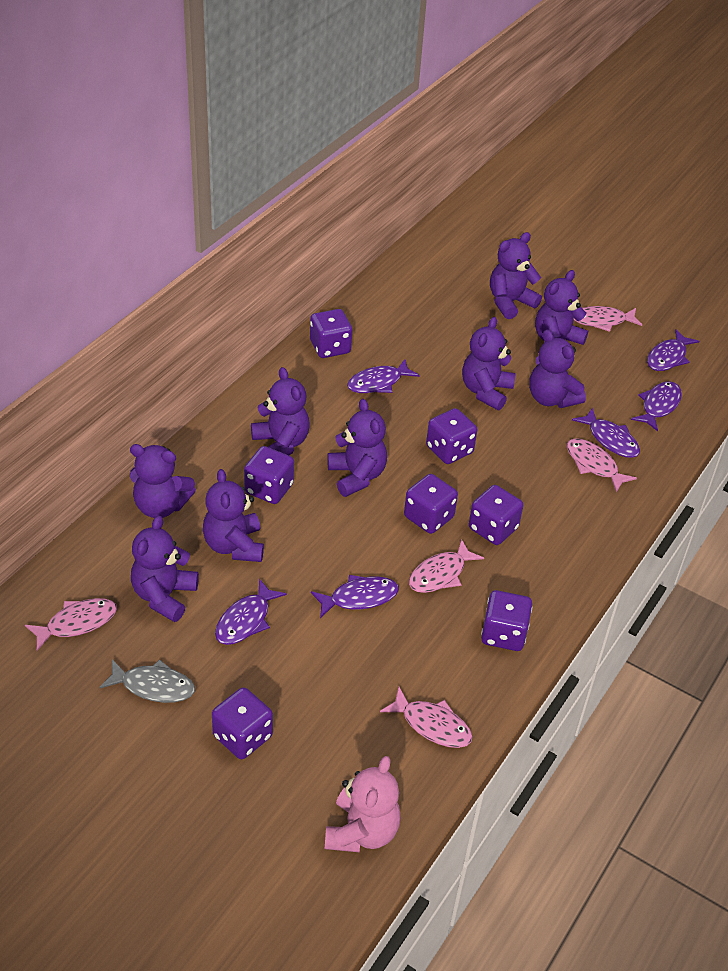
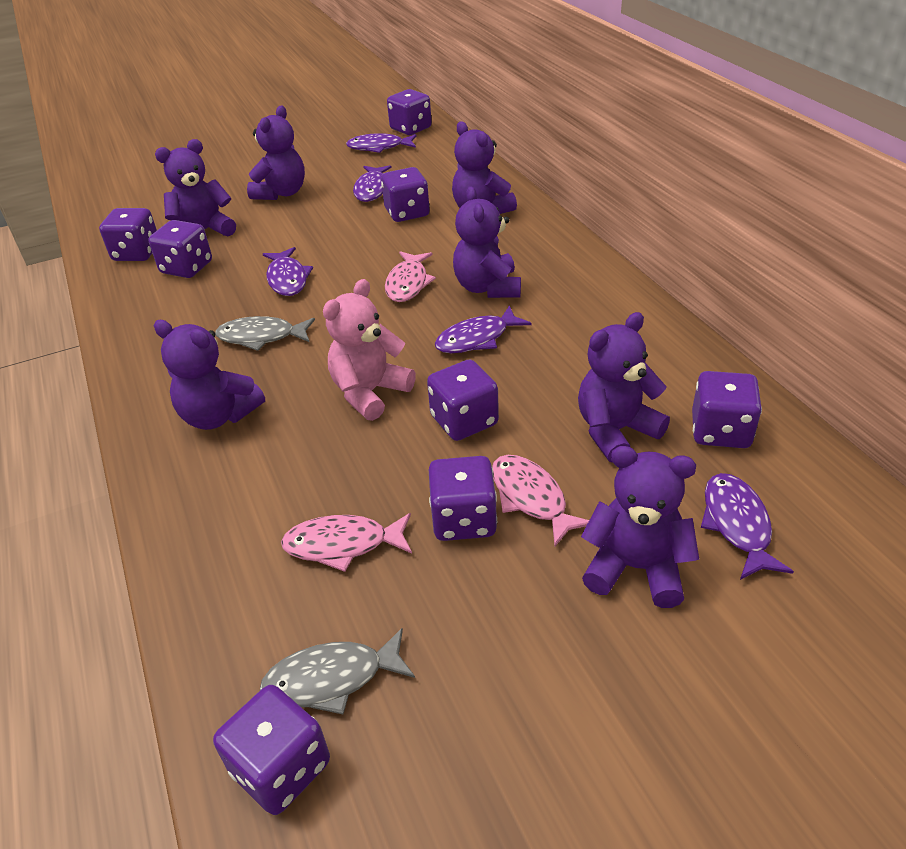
grey fish: 1 -> 2
pink fish: 5 -> 3
purple dice: 7 -> 8
purple fish: 6 -> 5
purple teddy bear: 9 -> 7

